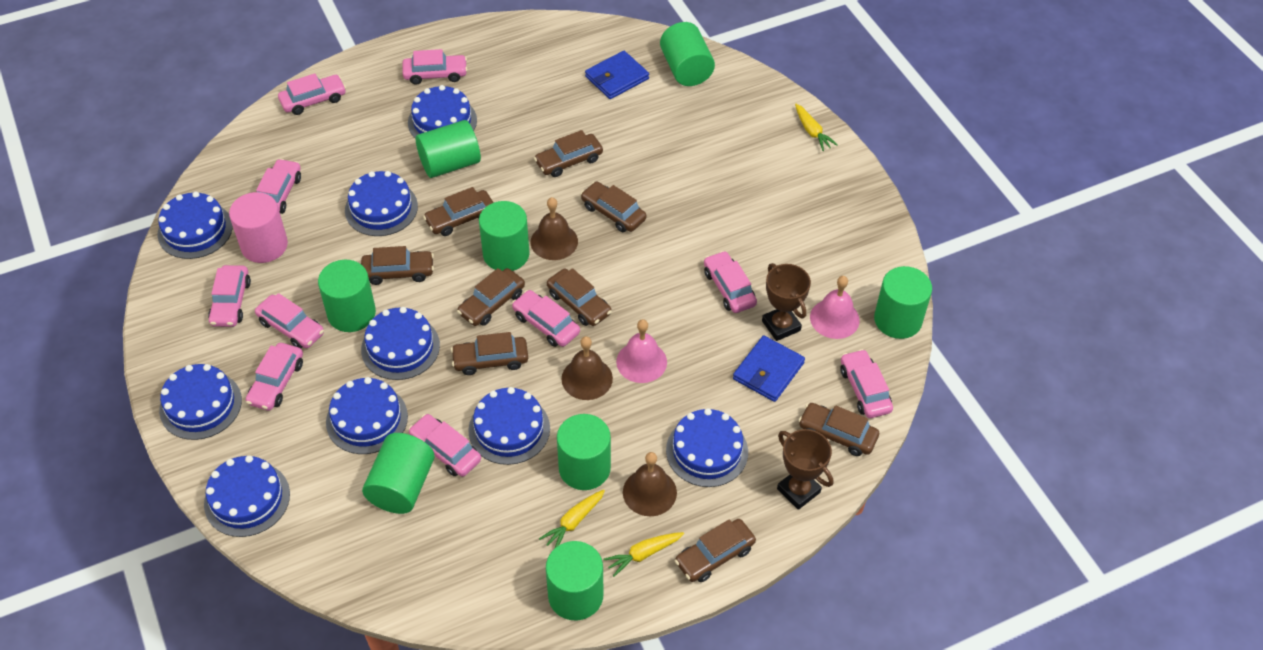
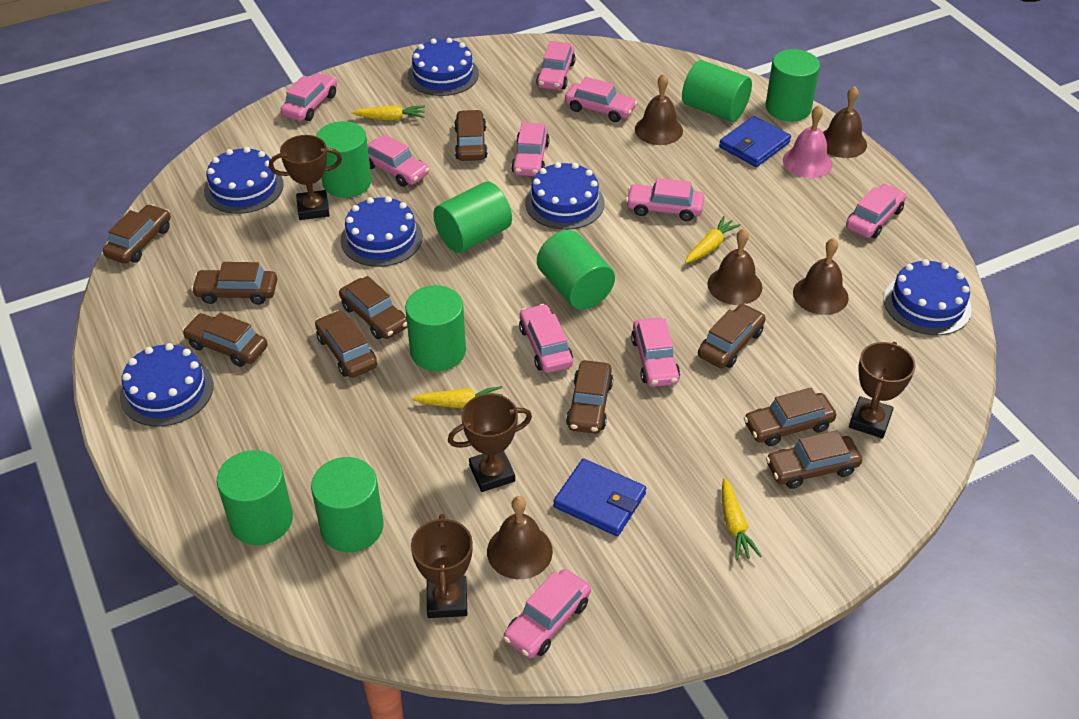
blue cake: 9 -> 6
brown bell: 3 -> 5
brown car: 9 -> 10
brown trophy: 2 -> 4
pink bell: 2 -> 1
pink cylinder: 1 -> 0
yellow carrot: 3 -> 4

